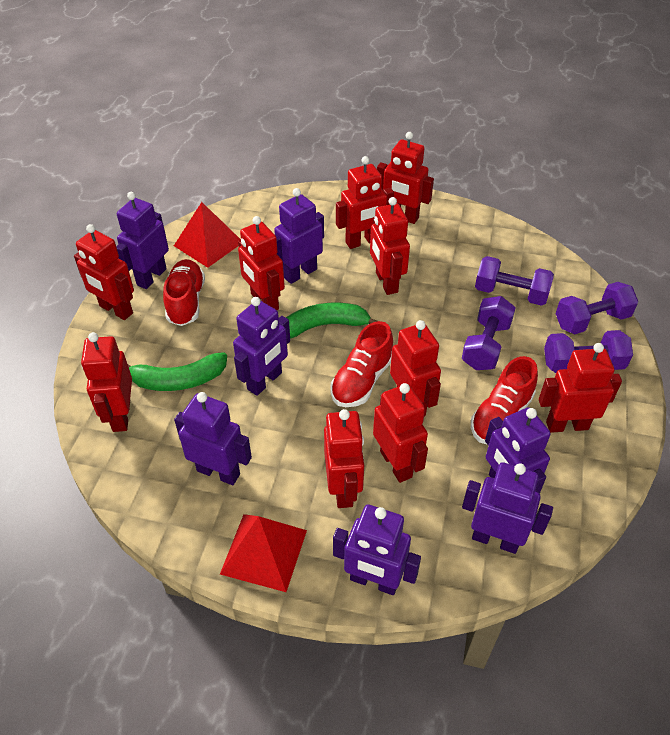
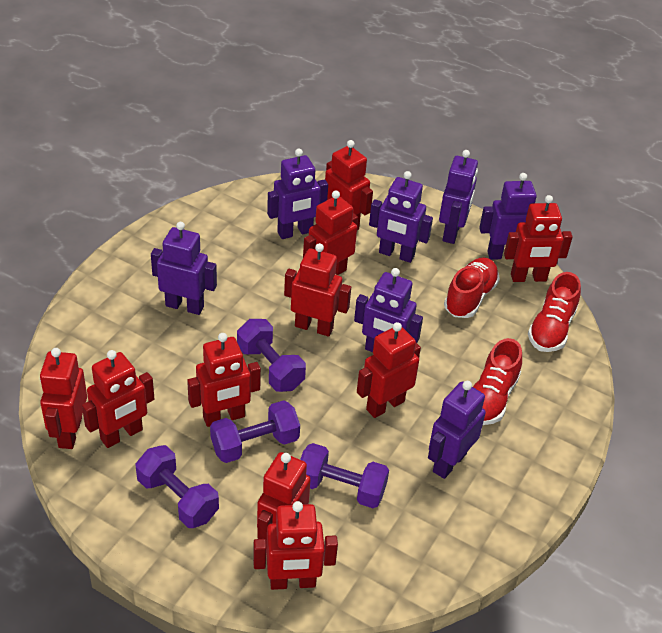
green banana: 2 -> 0
red pyramid: 2 -> 0

